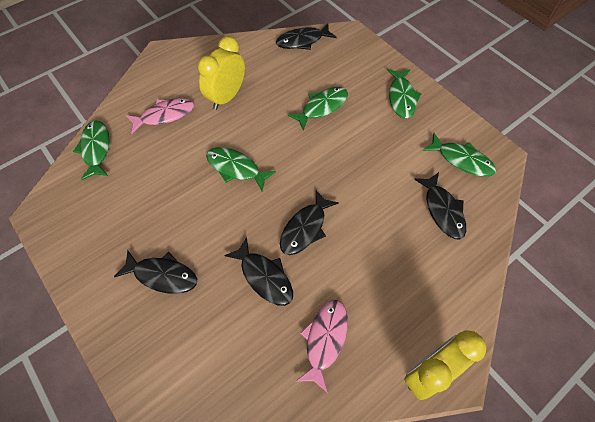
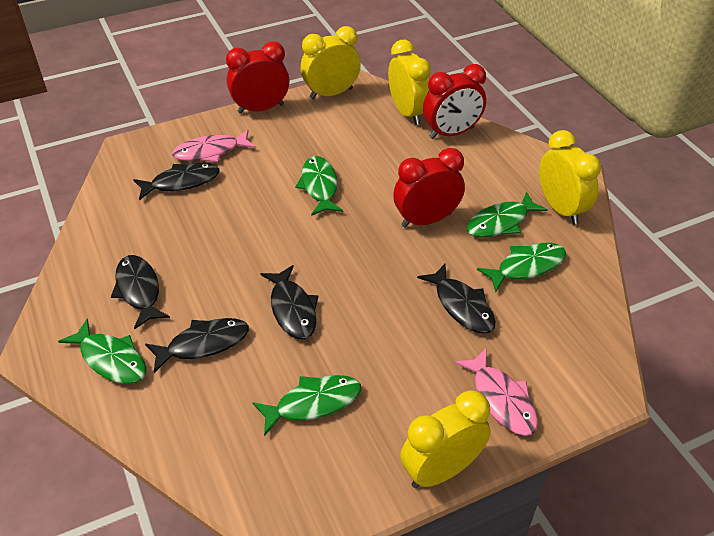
red clock: 0 -> 3
yellow clock: 2 -> 4

